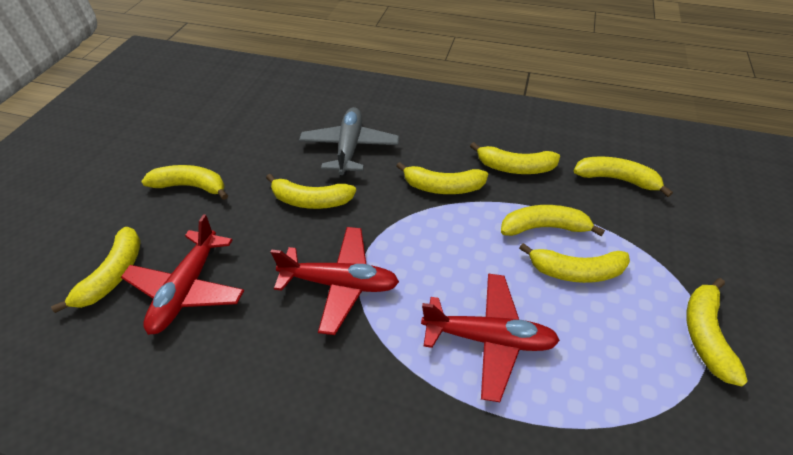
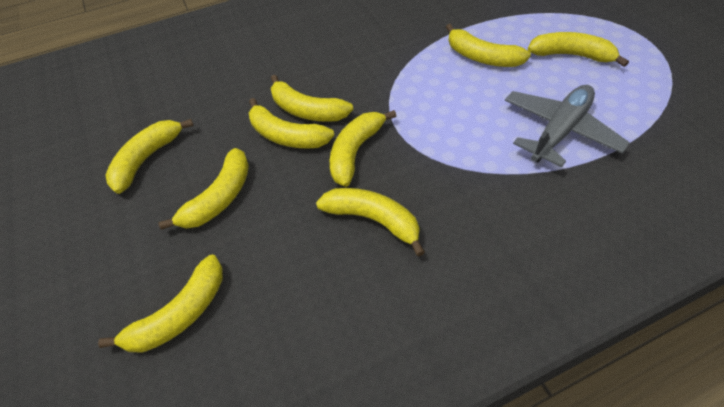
red plane: 3 -> 0

